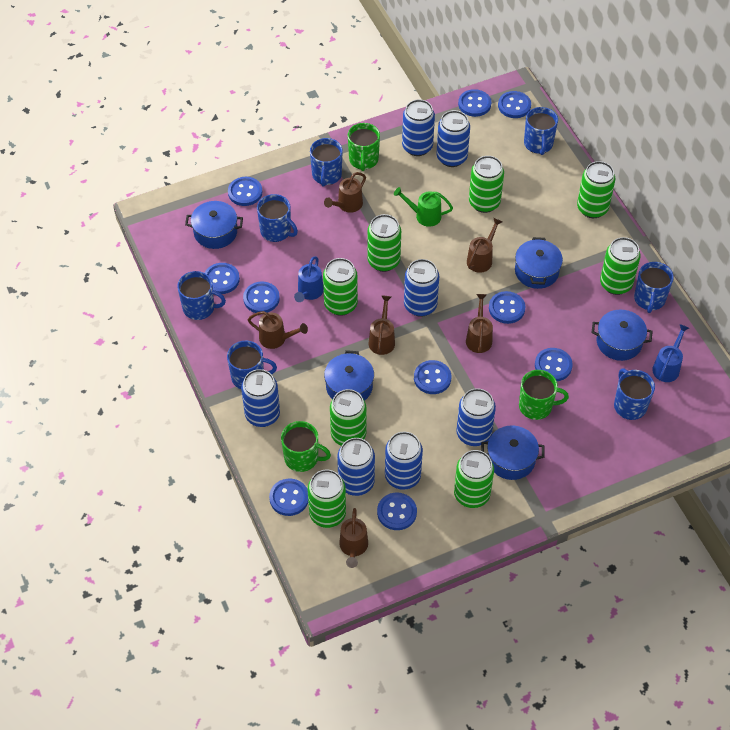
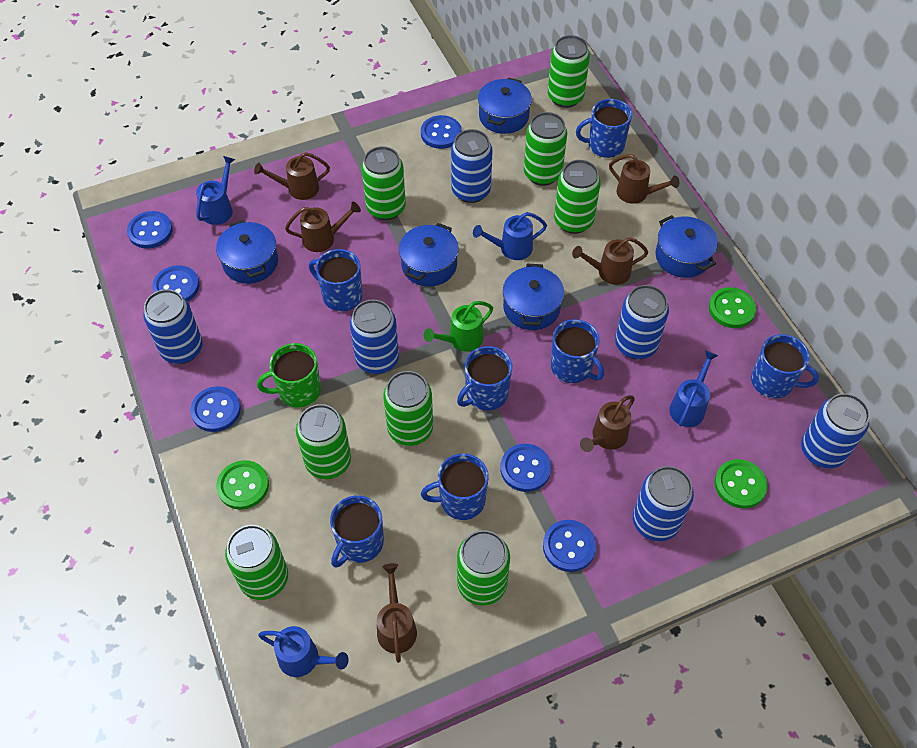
blue button: 10 -> 6
blue can: 7 -> 6
blue watering can: 2 -> 4
green button: 0 -> 3
green mug: 3 -> 1

